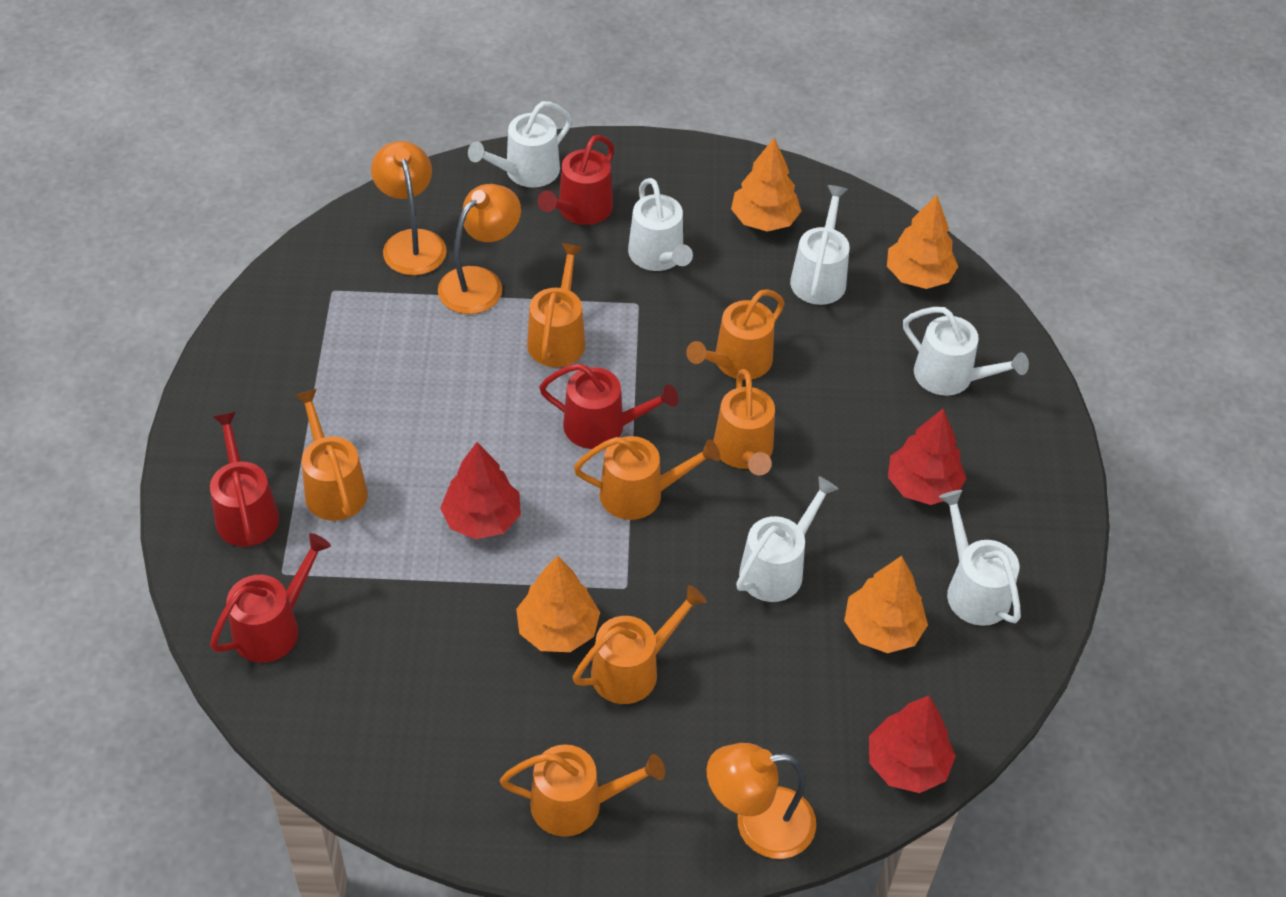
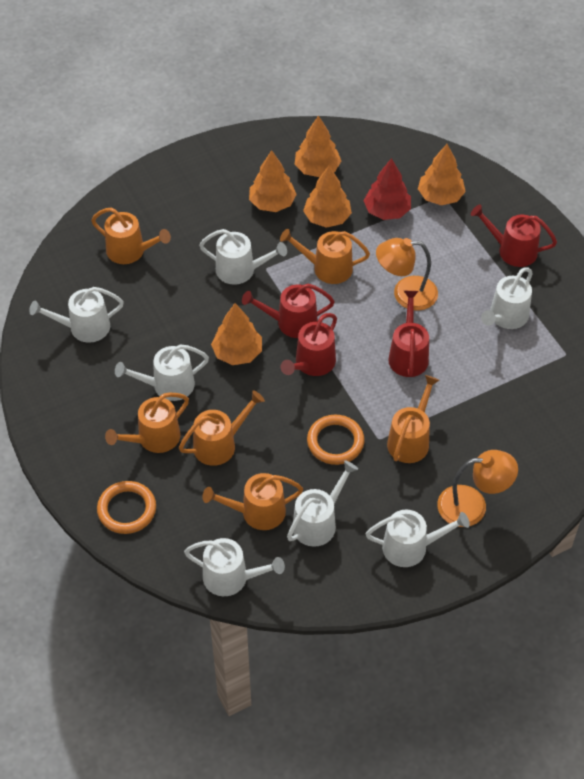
orange lamp: 3 -> 2
orange ring: 0 -> 2
orange tree: 4 -> 5
orange watering can: 7 -> 6
red tree: 3 -> 1
white watering can: 6 -> 7

